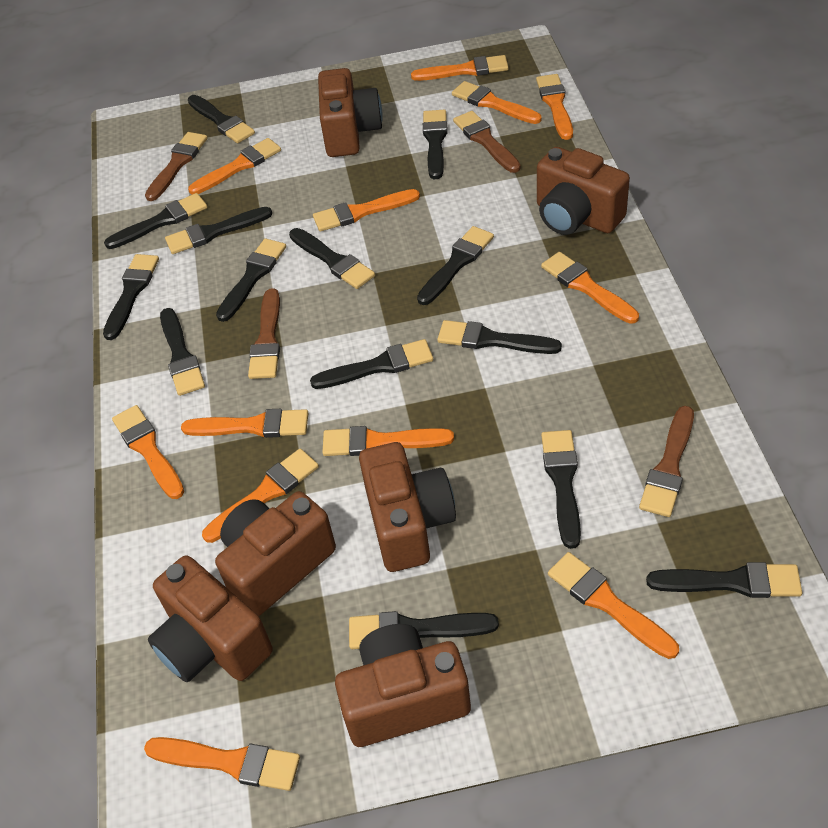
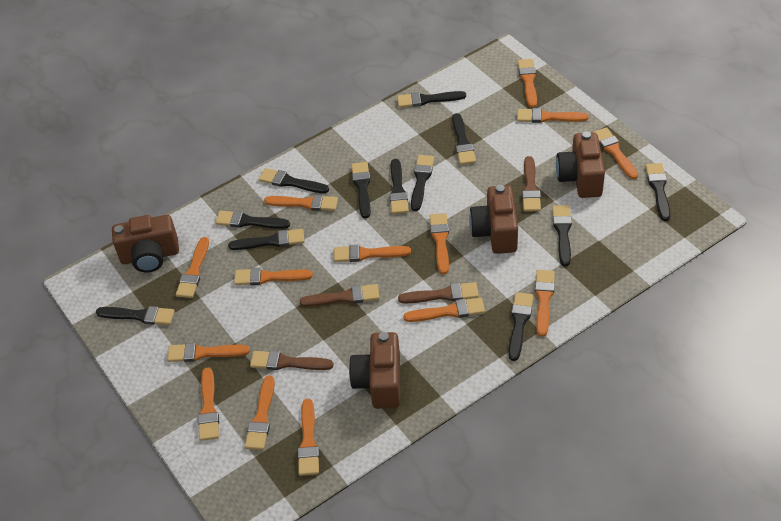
black brush: 14 -> 12
brown camera: 6 -> 4
orange brush: 12 -> 14

